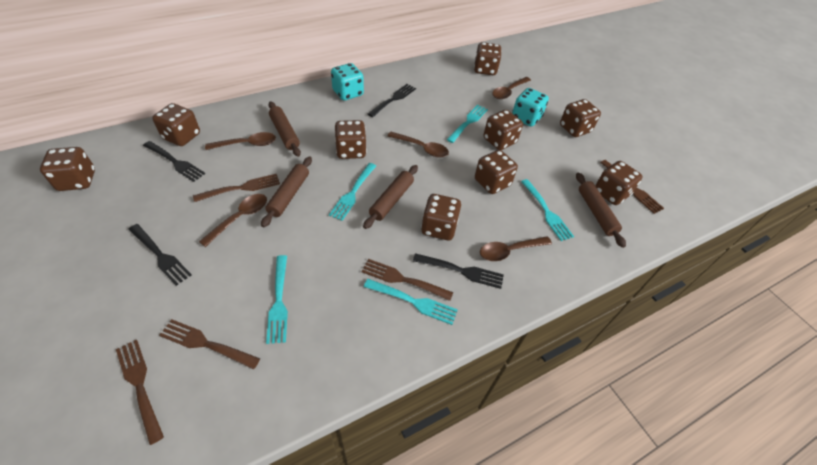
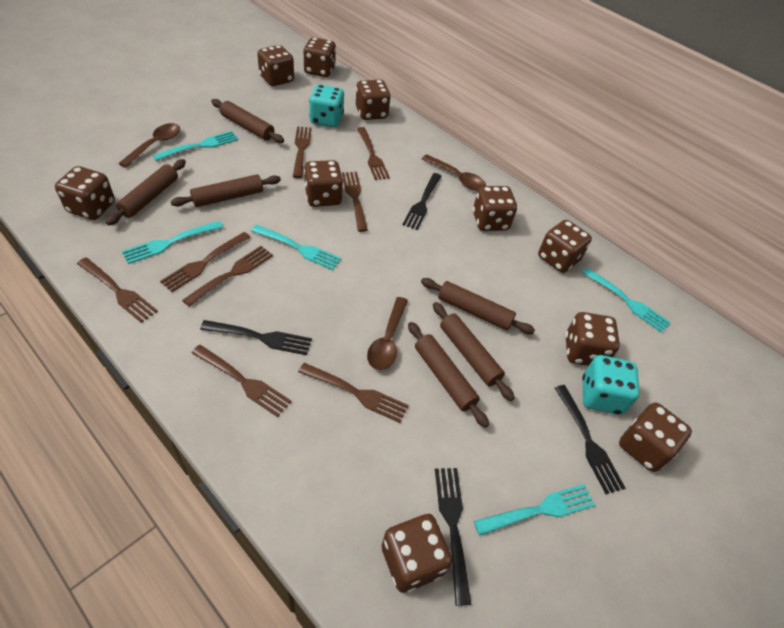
brown dice: 9 -> 10
brown fork: 5 -> 8
brown rolling pin: 4 -> 6
brown spoon: 5 -> 3

